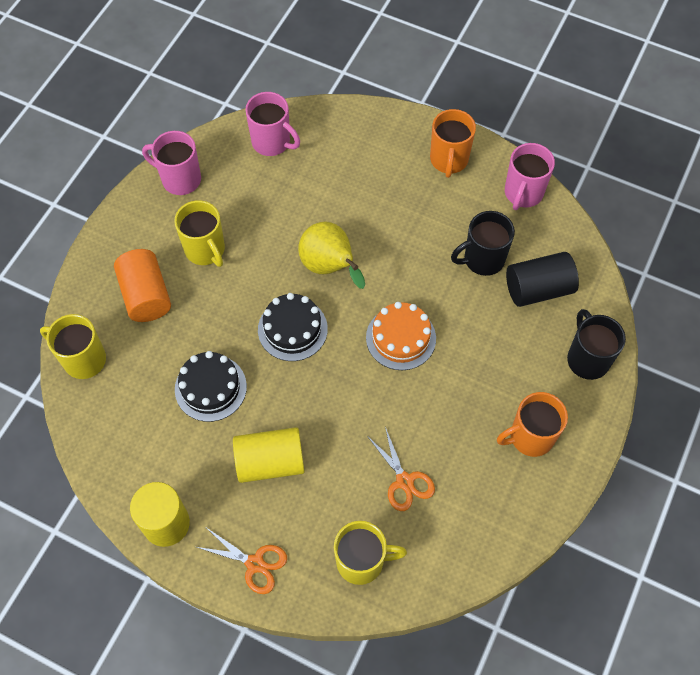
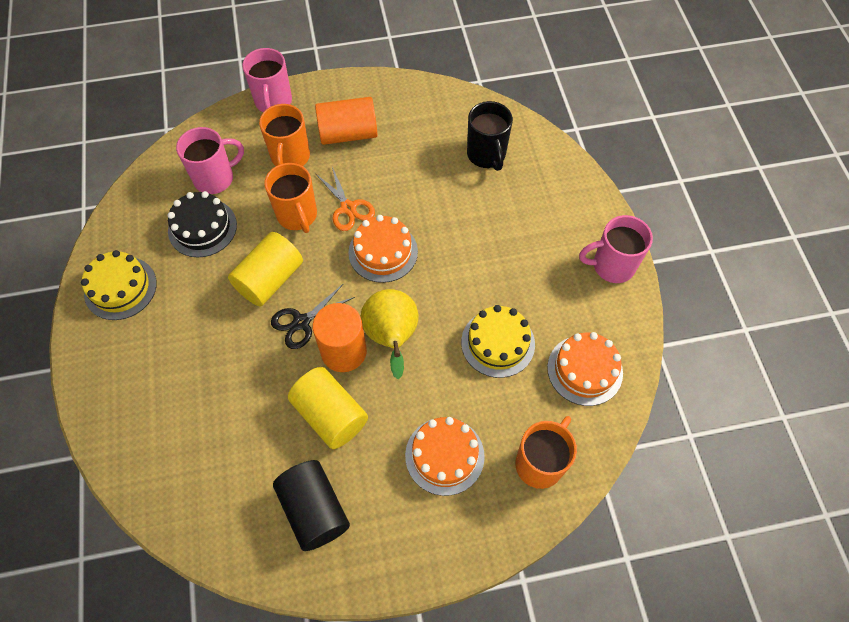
black cake: 2 -> 1
black mug: 2 -> 1
black scissors: 0 -> 1
orange cake: 1 -> 3
orange cylinder: 1 -> 2
orange mug: 2 -> 3
orange scissors: 2 -> 1
yellow cake: 0 -> 2
yellow mug: 3 -> 0

